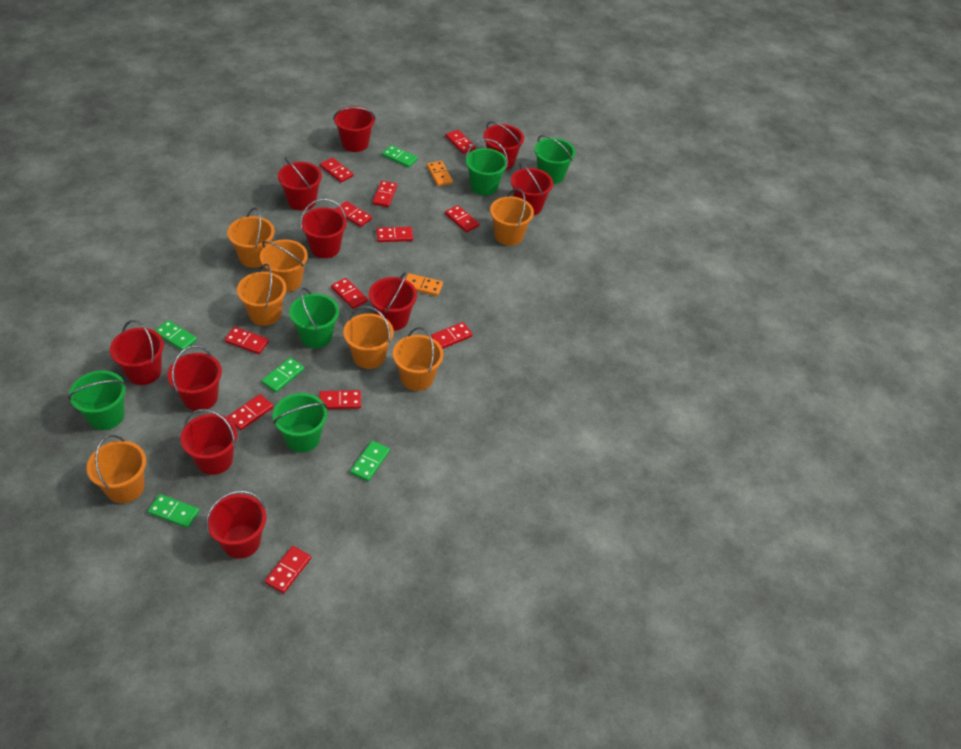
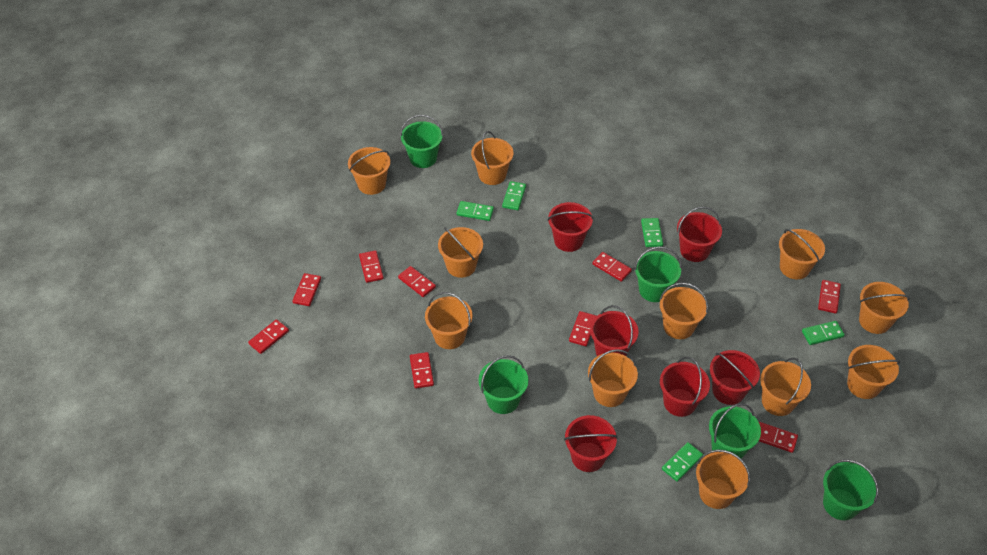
orange bucket: 7 -> 11
orange domino: 2 -> 0
red bucket: 10 -> 6
red domino: 12 -> 9

